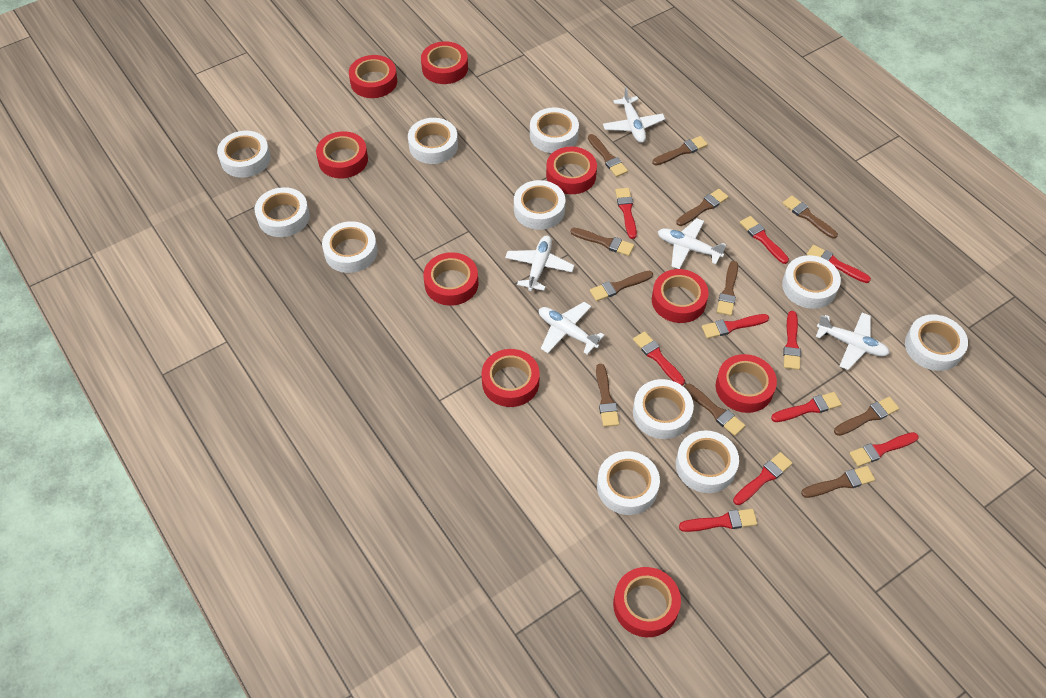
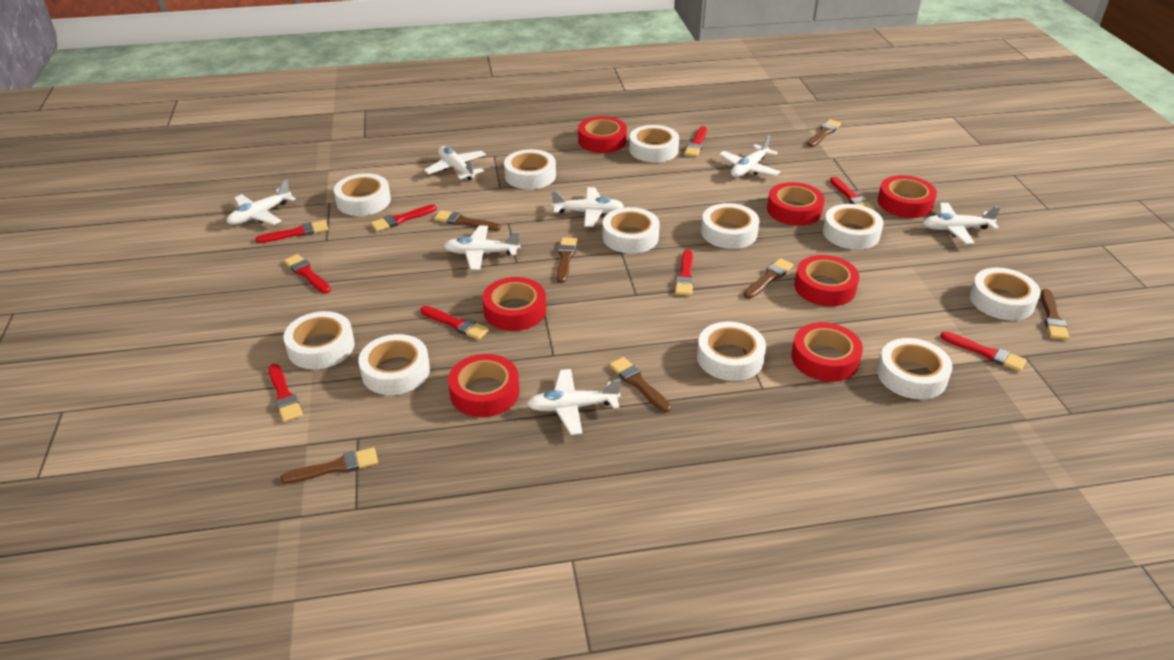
brown brush: 11 -> 7
red brush: 10 -> 9
red tape: 9 -> 7
white plane: 5 -> 7

